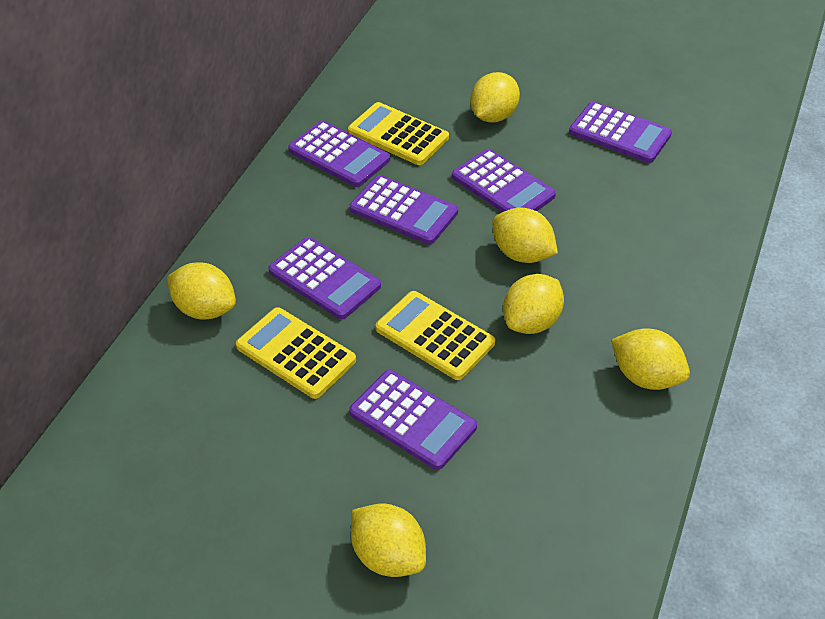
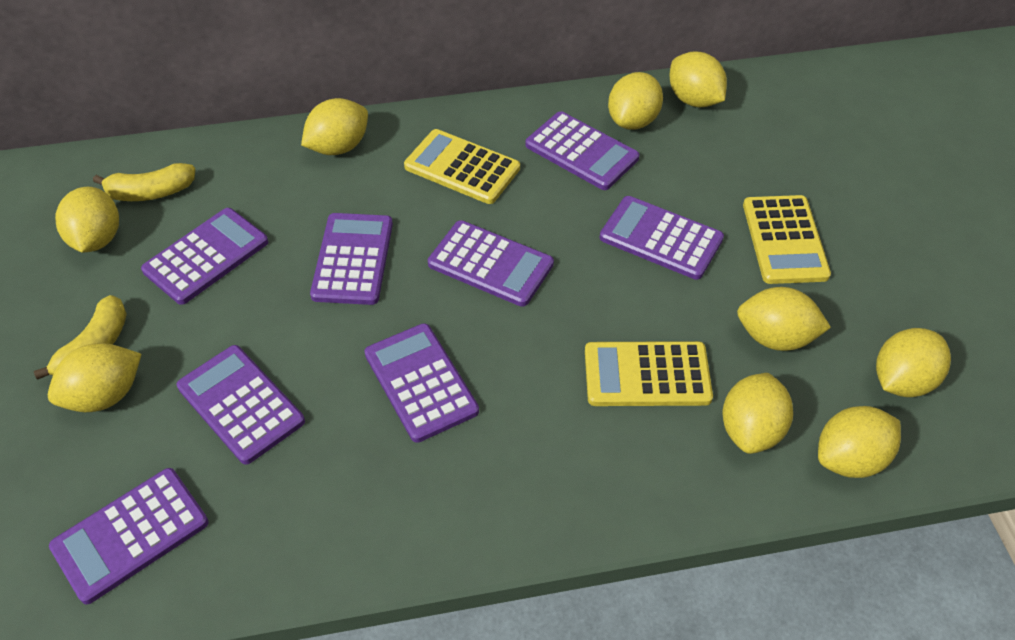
purple calculator: 6 -> 8
yellow banana: 0 -> 2
yellow lemon: 6 -> 9

